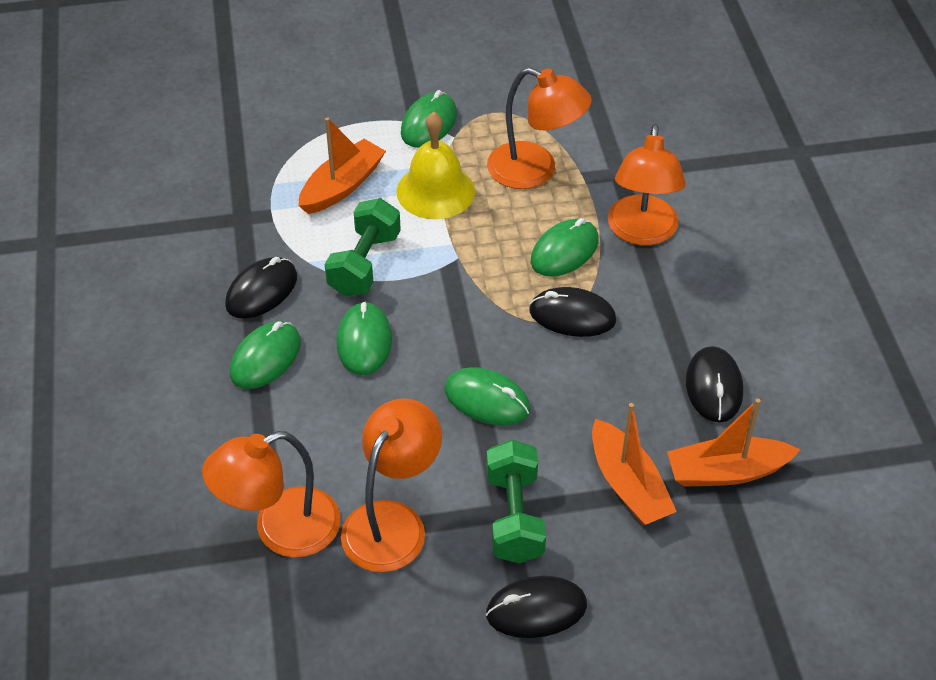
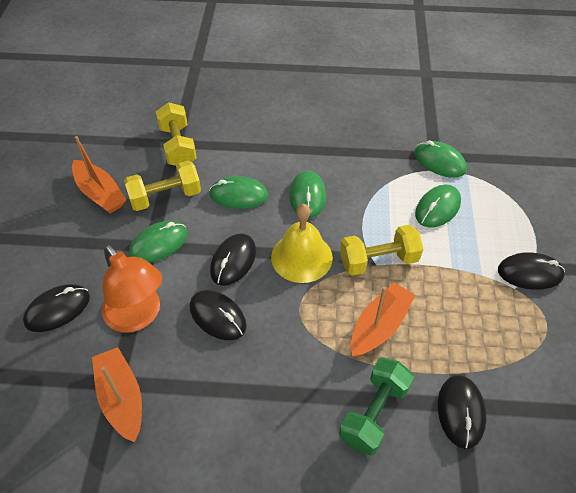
black mouse: 4 -> 5
green dumbbell: 2 -> 1
orange lamp: 4 -> 1
yellow dumbbell: 0 -> 3

